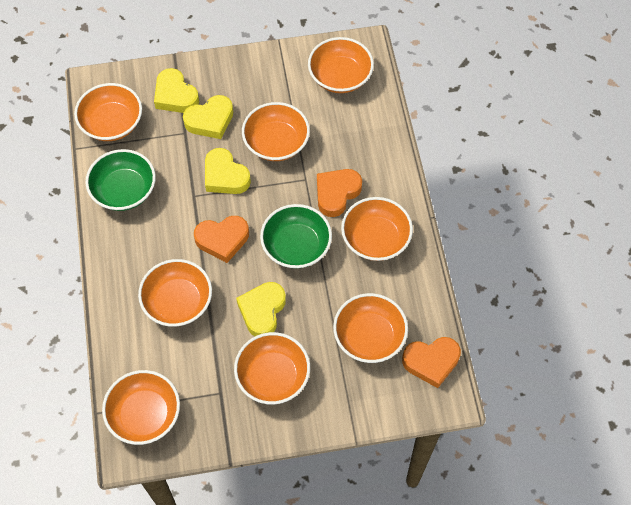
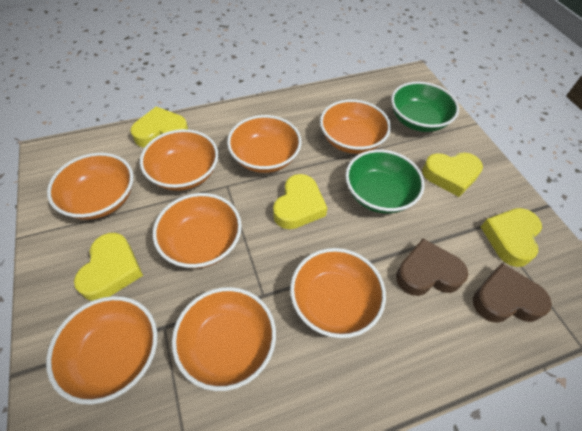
brown heart: 0 -> 2
orange heart: 3 -> 0
yellow heart: 4 -> 5

